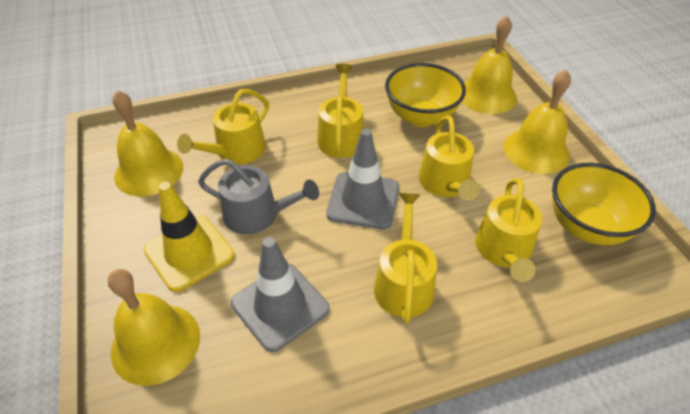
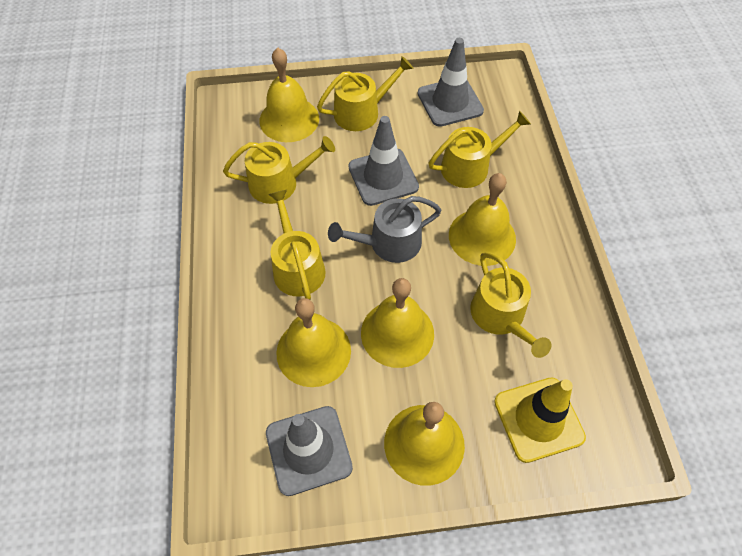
grey traffic cone: 2 -> 3
yellow bell: 4 -> 5
yellow bowl: 2 -> 0

